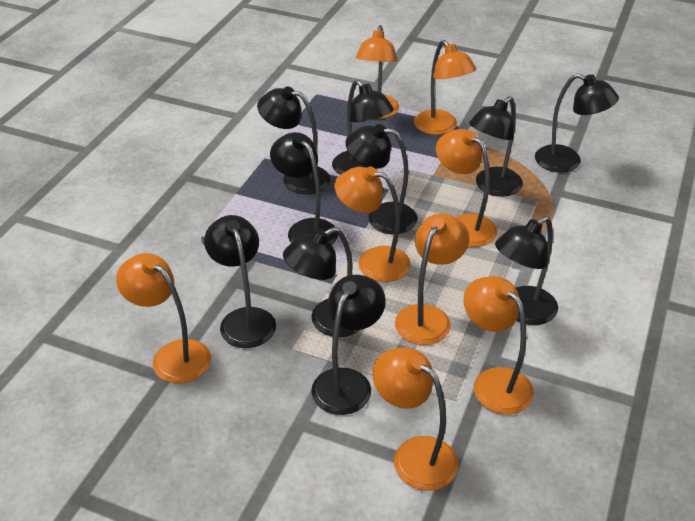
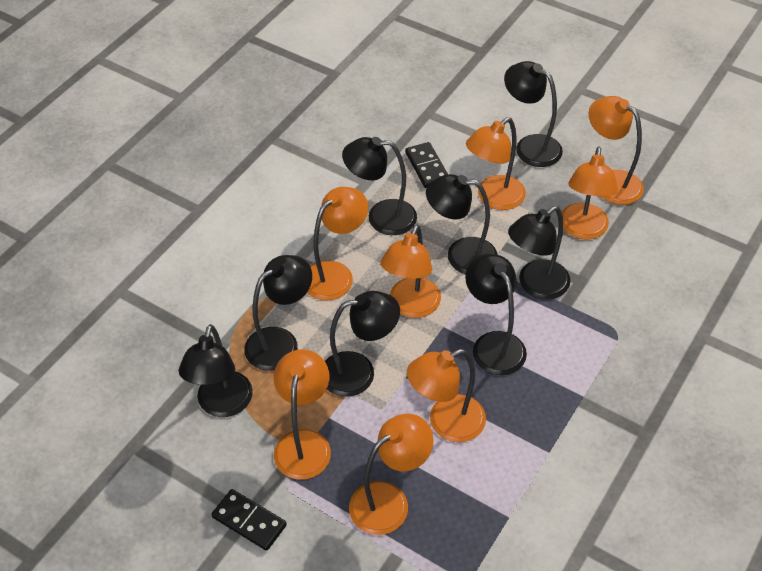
black domino: 0 -> 2
black lamp: 10 -> 8

